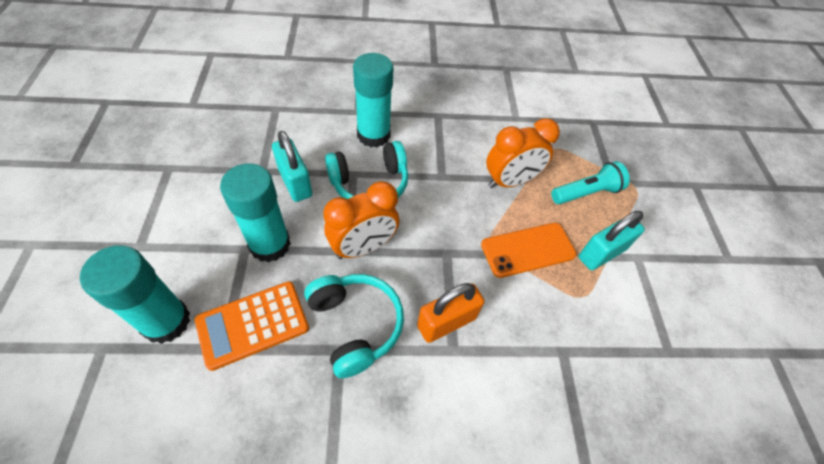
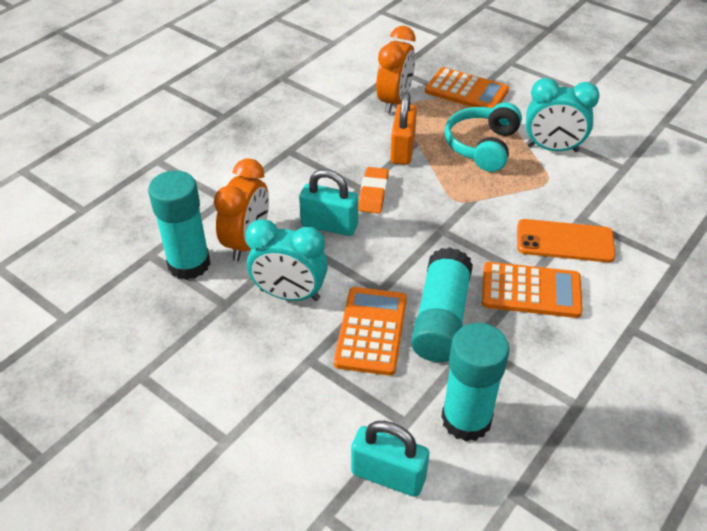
orange calculator: 1 -> 3
orange eraser: 0 -> 1
turquoise clock: 0 -> 2
turquoise flashlight: 1 -> 0
turquoise headphones: 2 -> 1

